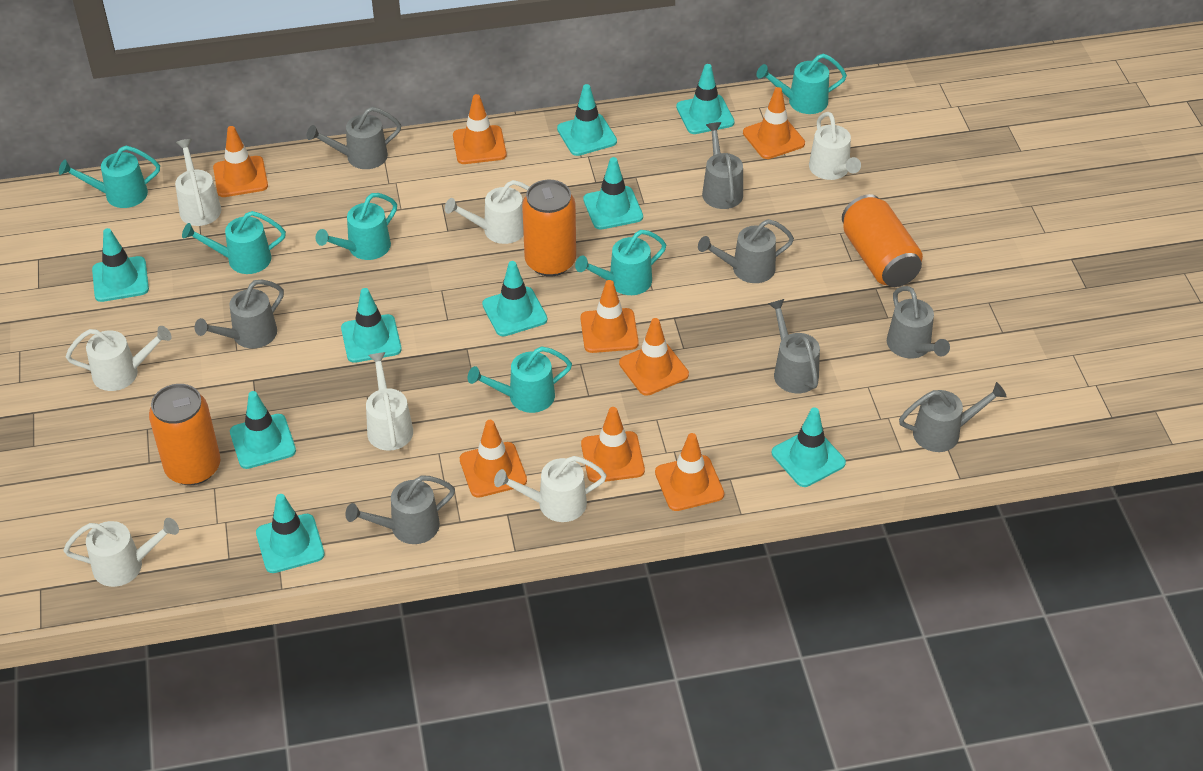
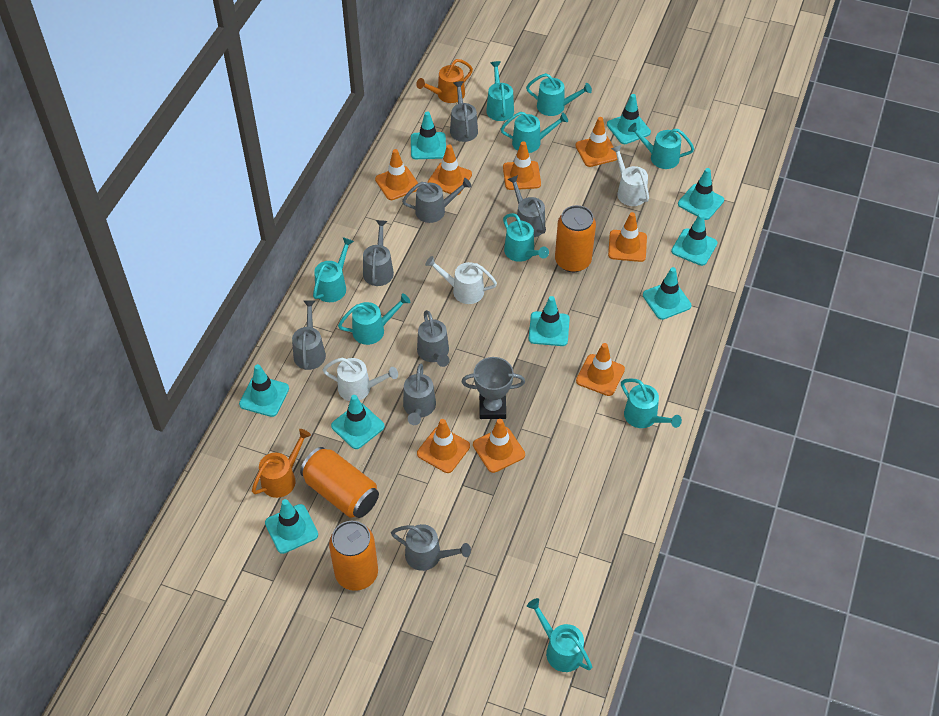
grey trophy: 0 -> 1
orange watering can: 0 -> 2
turquoise watering can: 6 -> 9
white watering can: 7 -> 3

